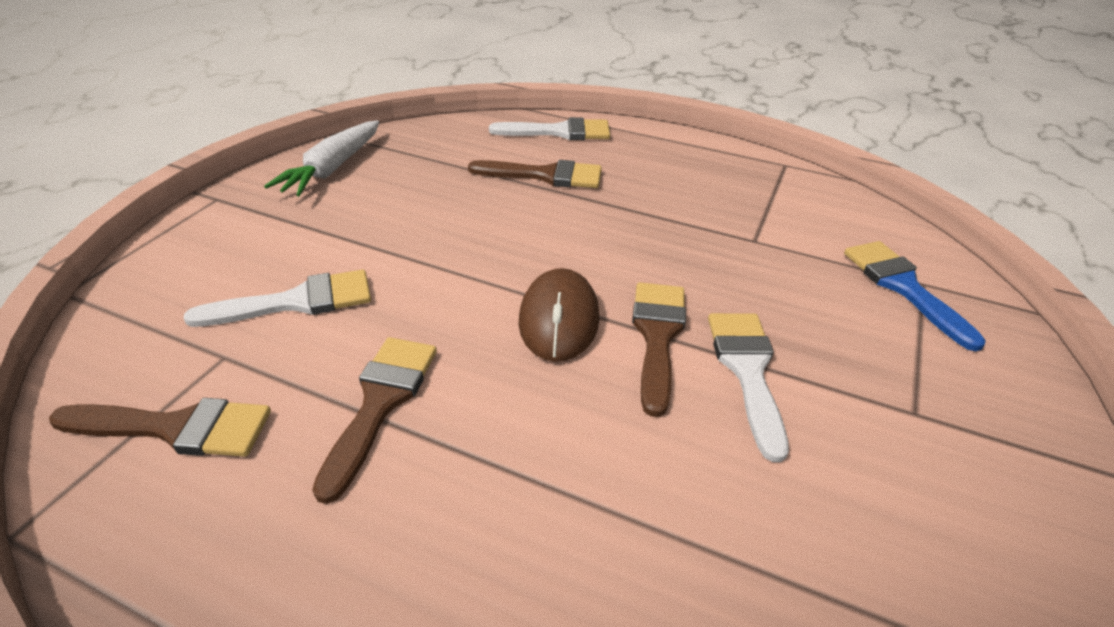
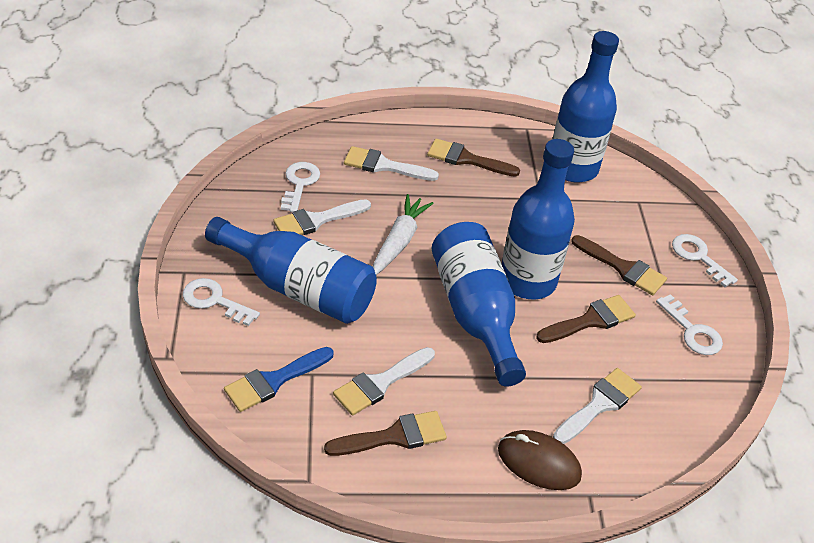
blue bottle: 0 -> 4
white brush: 3 -> 4
white key: 0 -> 4

